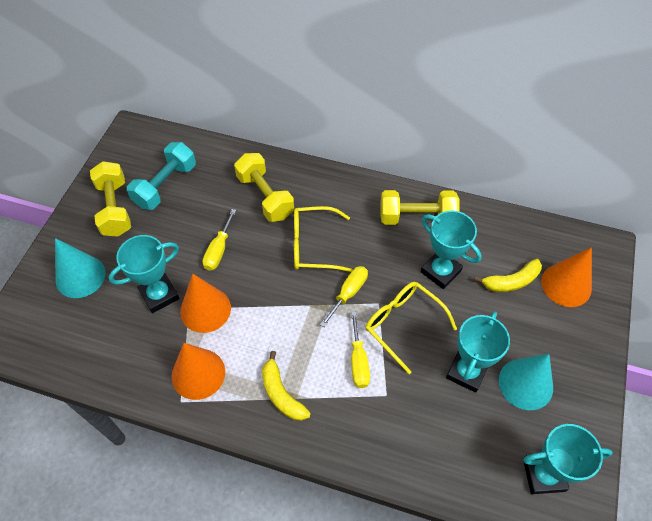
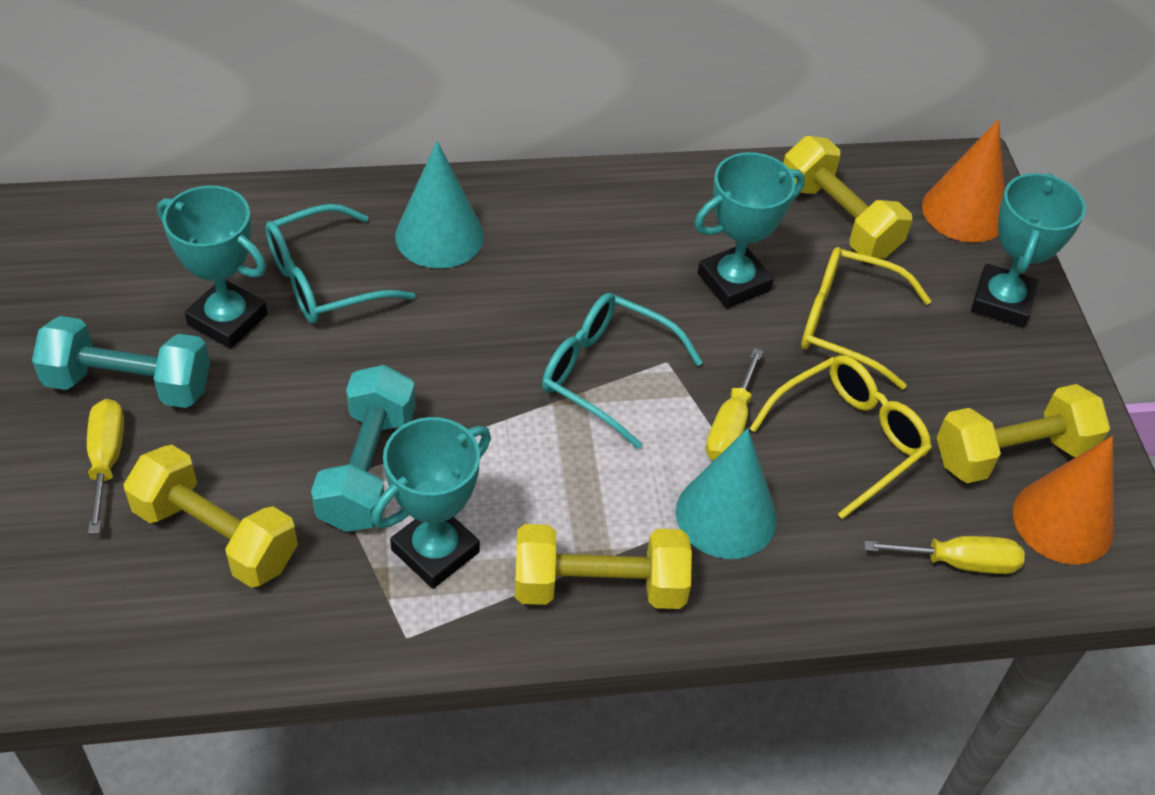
orange cone: 3 -> 2
turquoise dumbbell: 1 -> 2
turquoise glasses: 0 -> 2
yellow banana: 2 -> 0
yellow dumbbell: 3 -> 4

